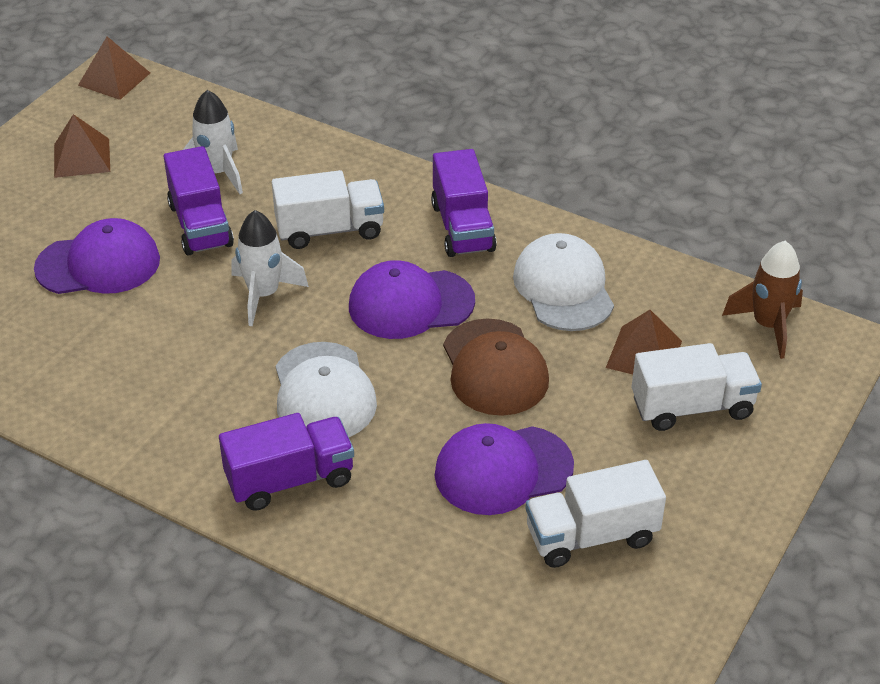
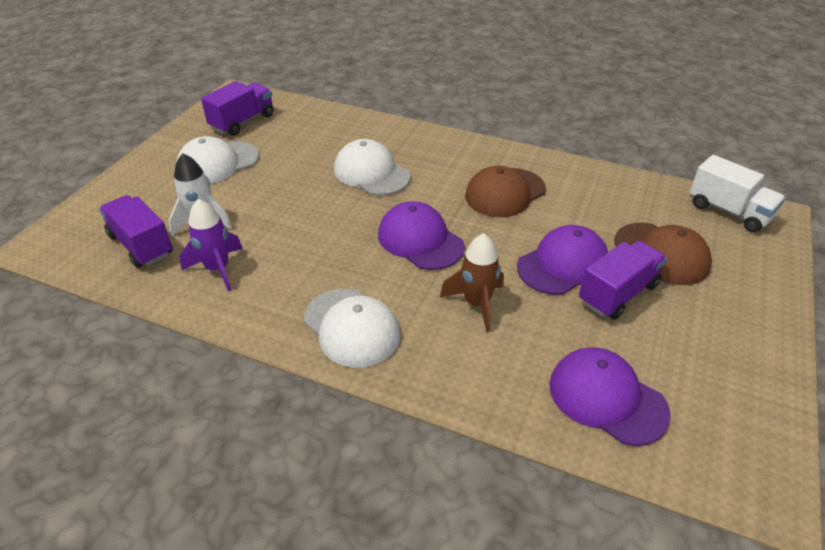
brown cap: 1 -> 2
brown pyramid: 3 -> 0
purple rocket: 0 -> 1
white cap: 2 -> 3
white rocket: 2 -> 1
white truck: 3 -> 1

